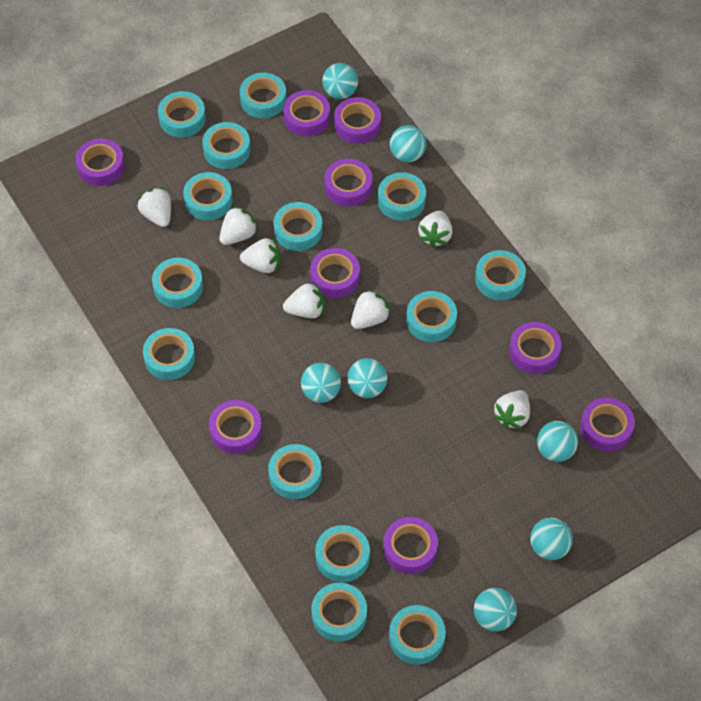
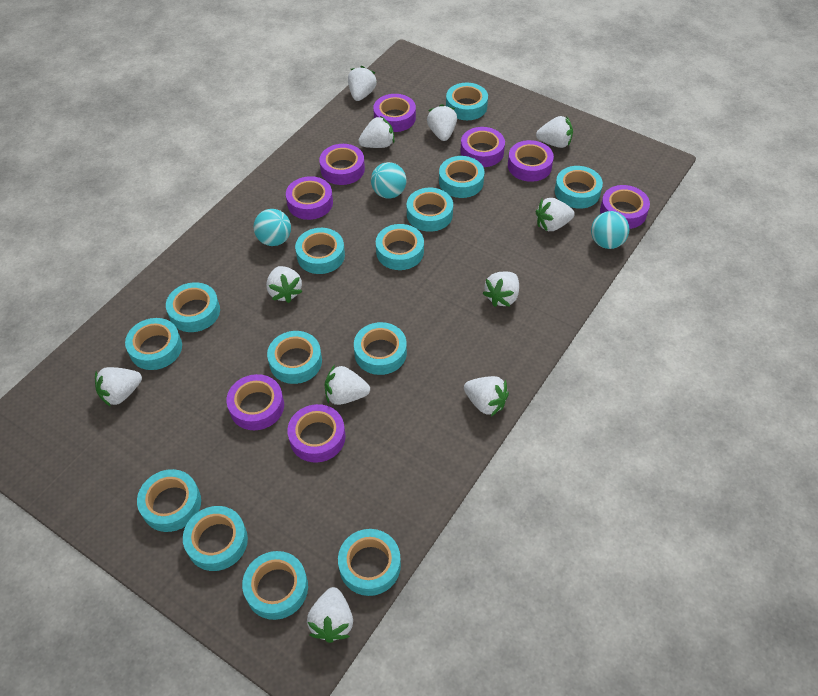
purple tape: 9 -> 8
turquoise ball: 7 -> 3
white strawberry: 7 -> 11

